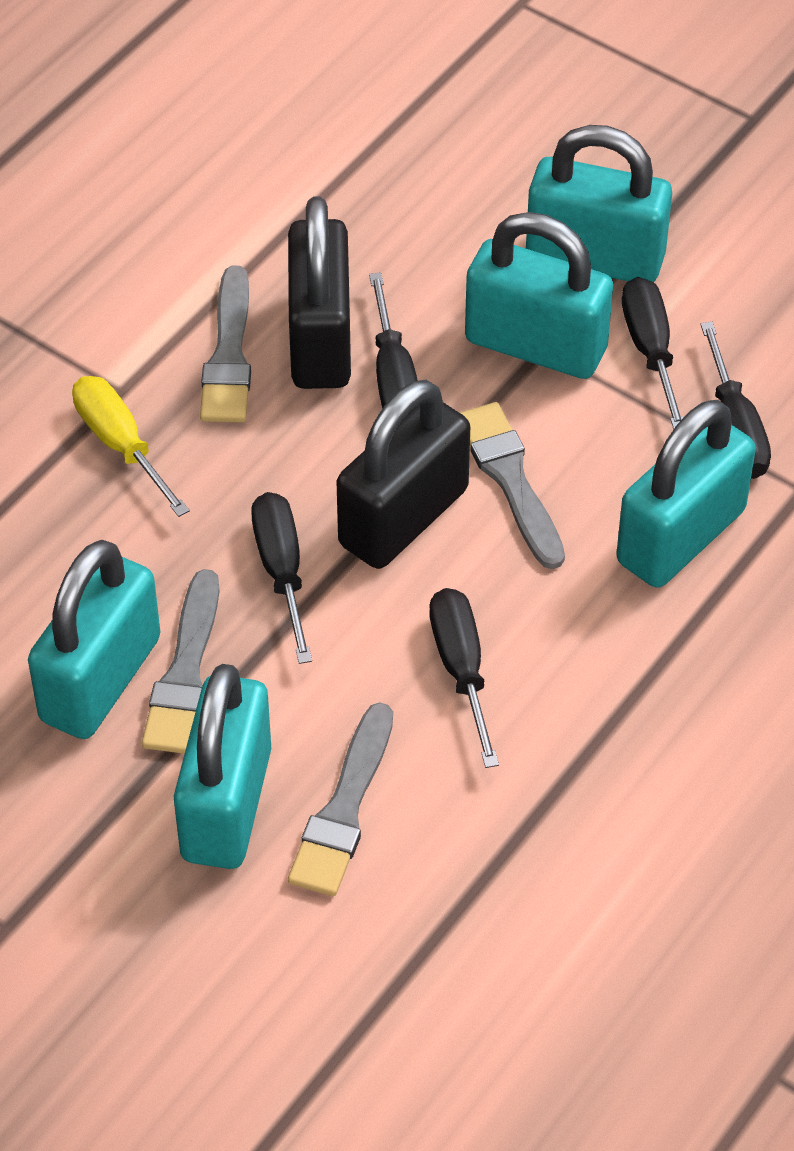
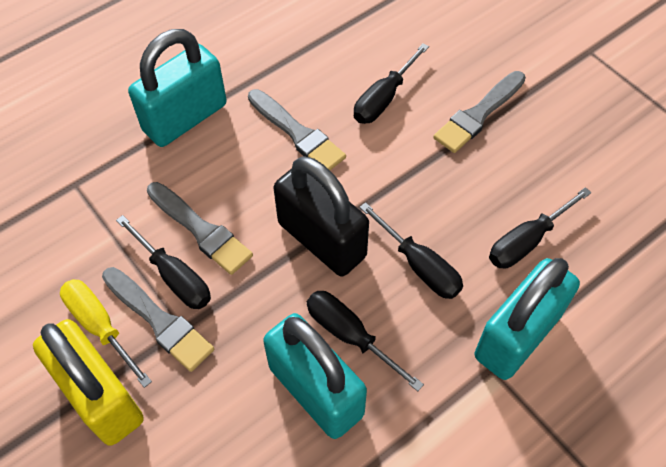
black padlock: 2 -> 1
turquoise padlock: 5 -> 3
yellow padlock: 0 -> 1

